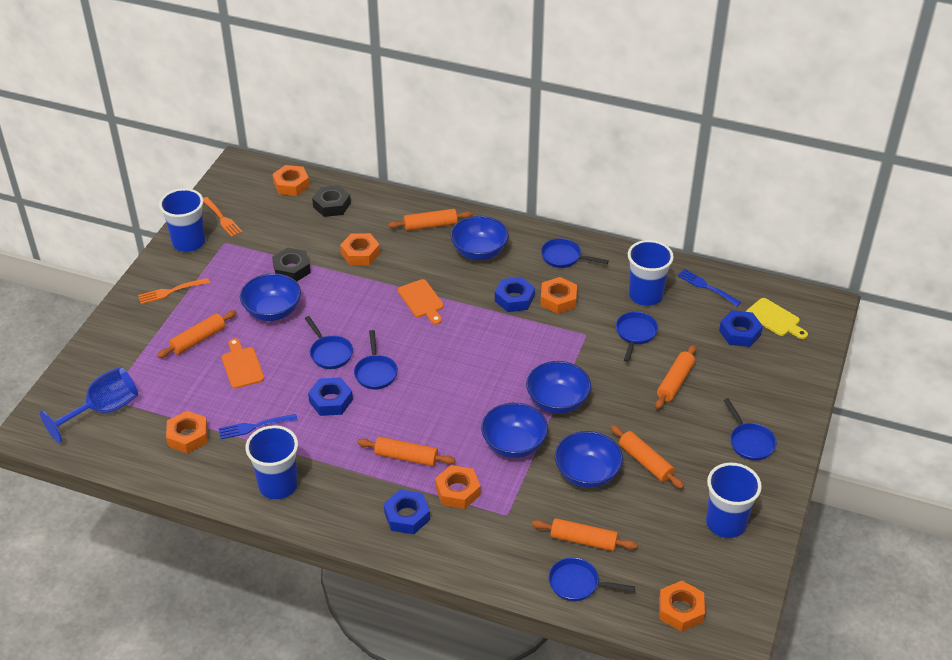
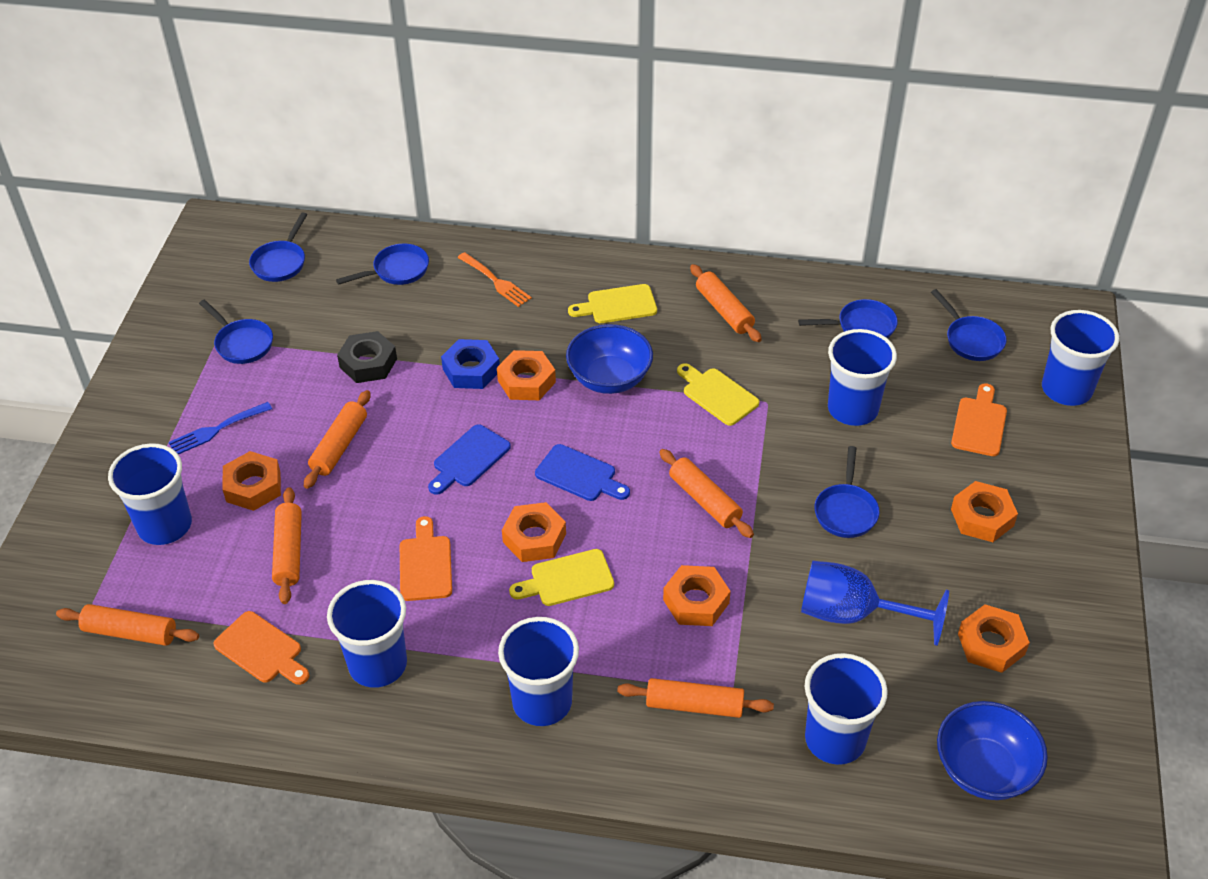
black nut: 2 -> 1
blue bowl: 5 -> 2
blue cup: 4 -> 6
blue cutting board: 0 -> 2
blue fork: 2 -> 1
blue nut: 4 -> 1
orange cutting board: 2 -> 3
orange fork: 2 -> 1
yellow cutting board: 1 -> 3

